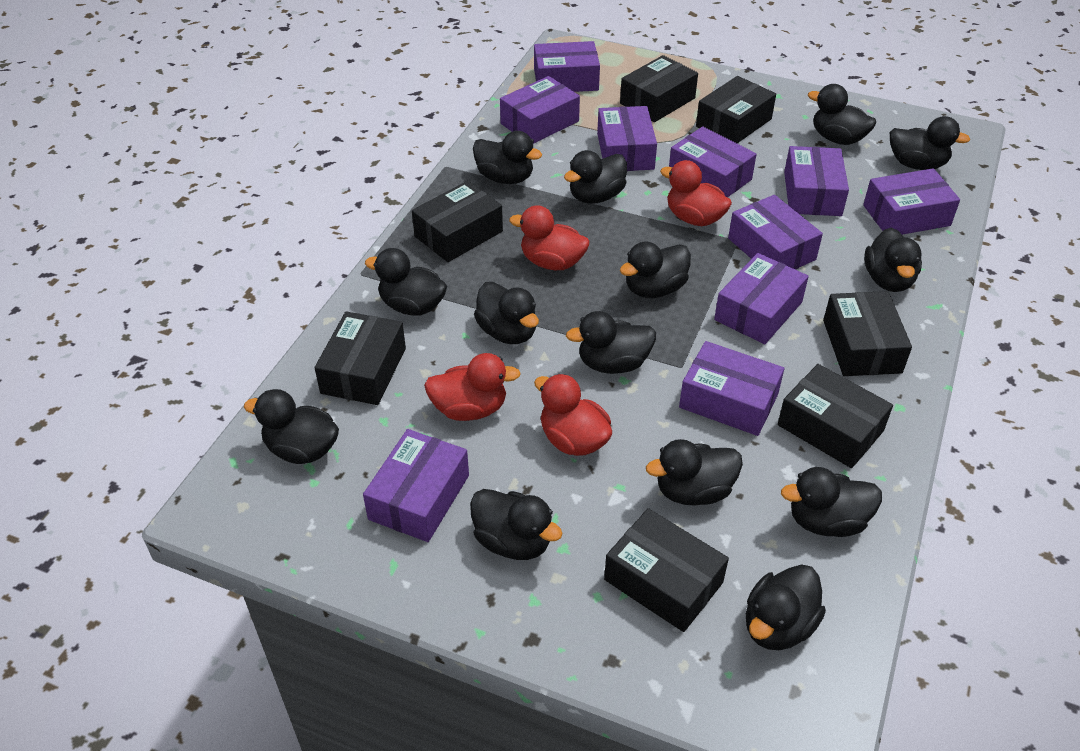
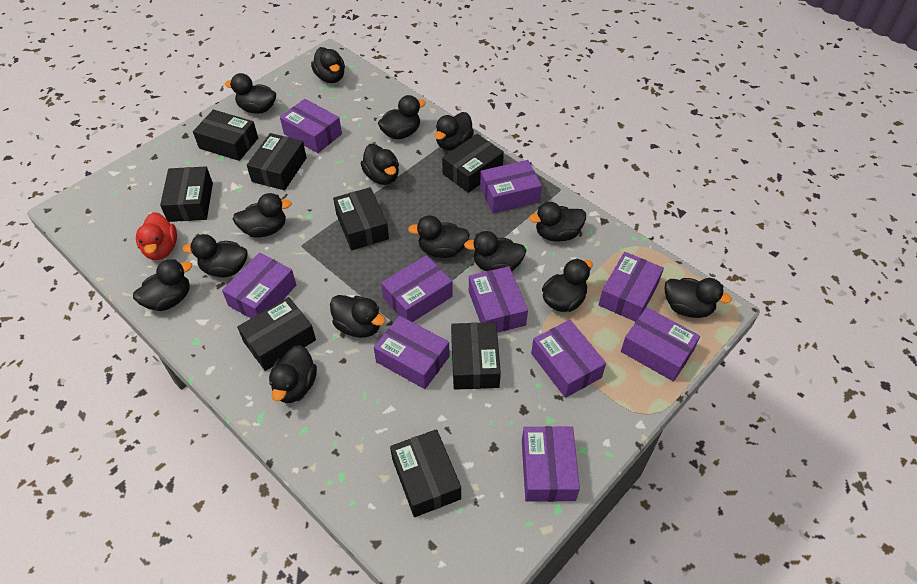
black box: 7 -> 8
black duck: 14 -> 15
red duck: 4 -> 1

